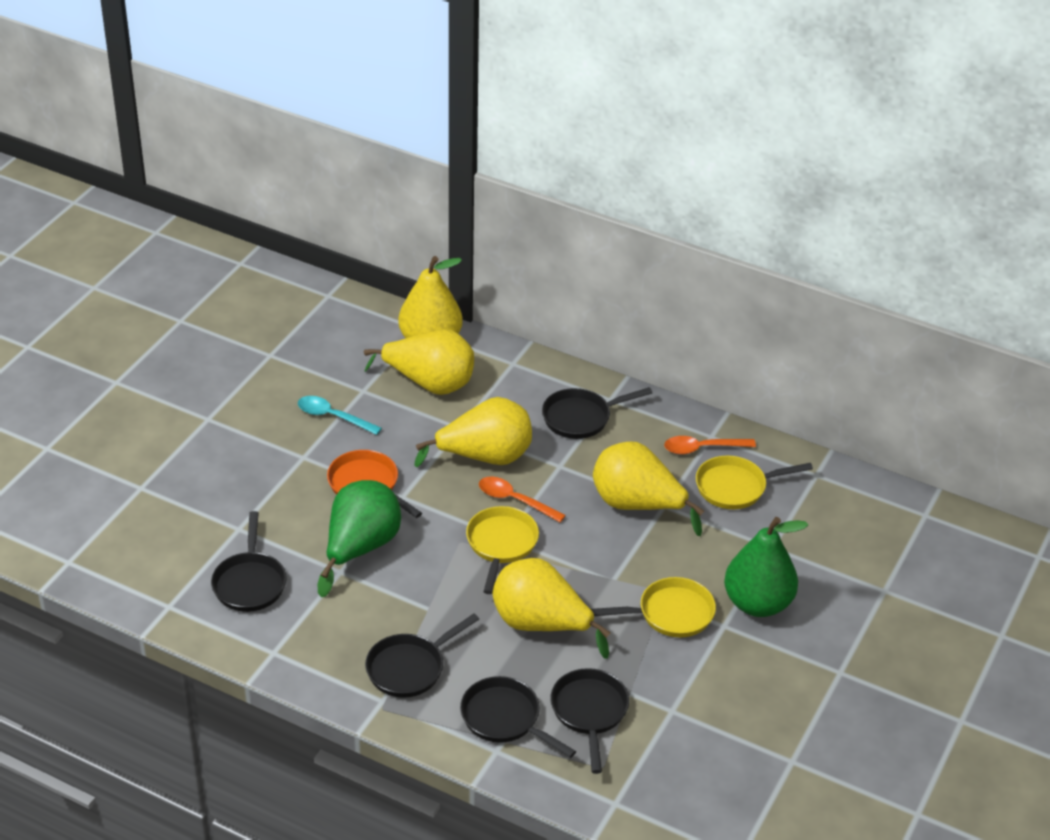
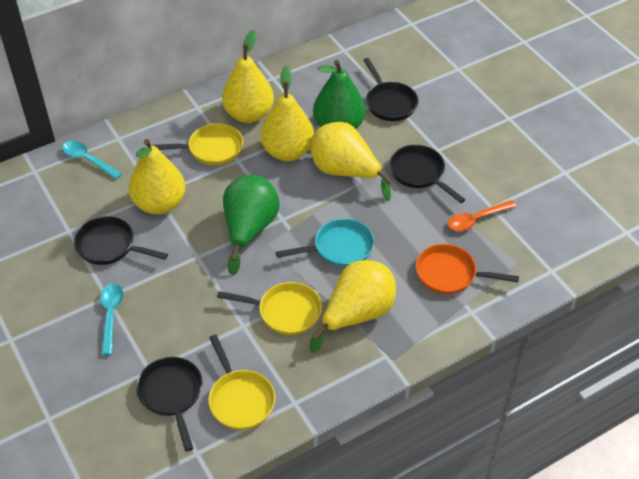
black pan: 5 -> 4
orange spoon: 2 -> 1
turquoise pan: 0 -> 1
turquoise spoon: 1 -> 2

